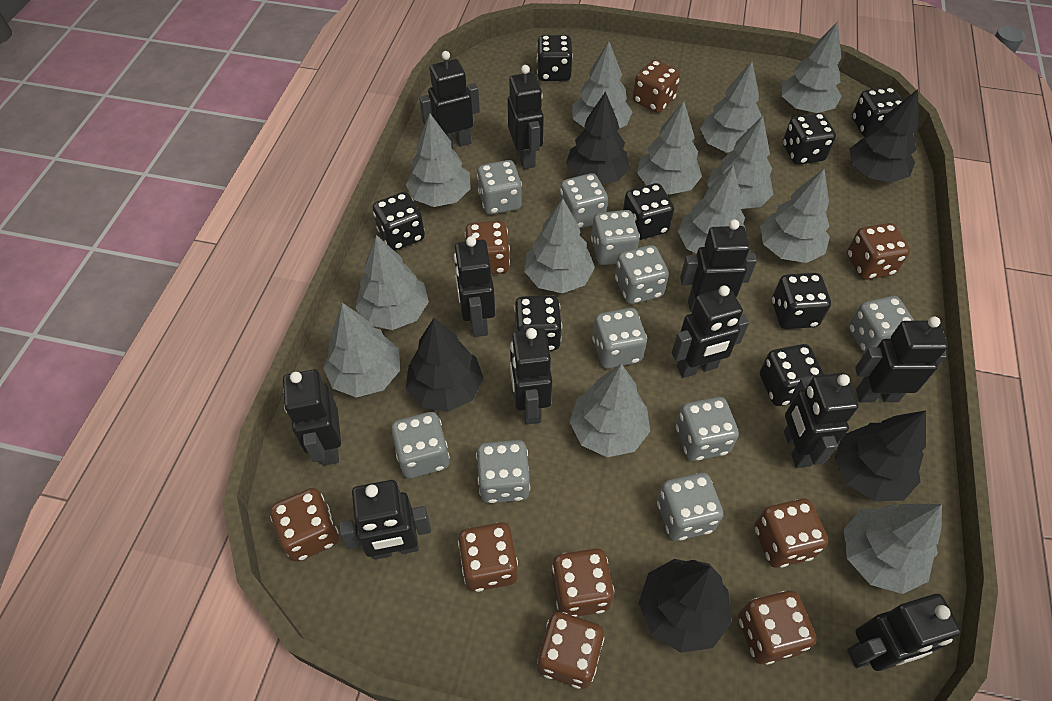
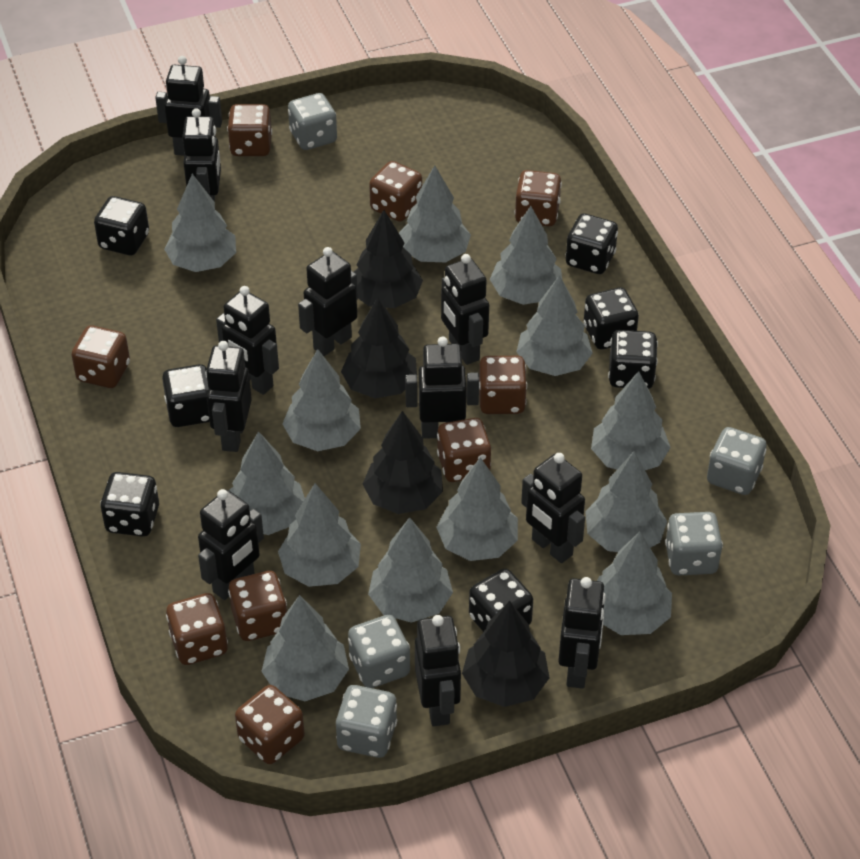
black dice: 8 -> 7
black tree: 5 -> 4
grey dice: 10 -> 5

